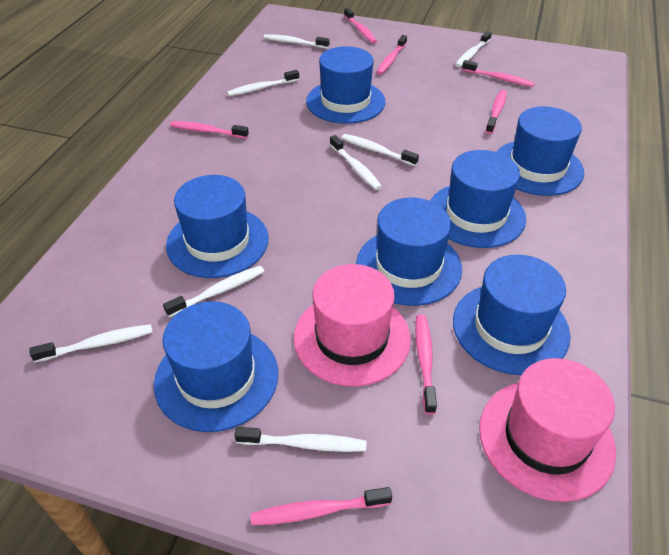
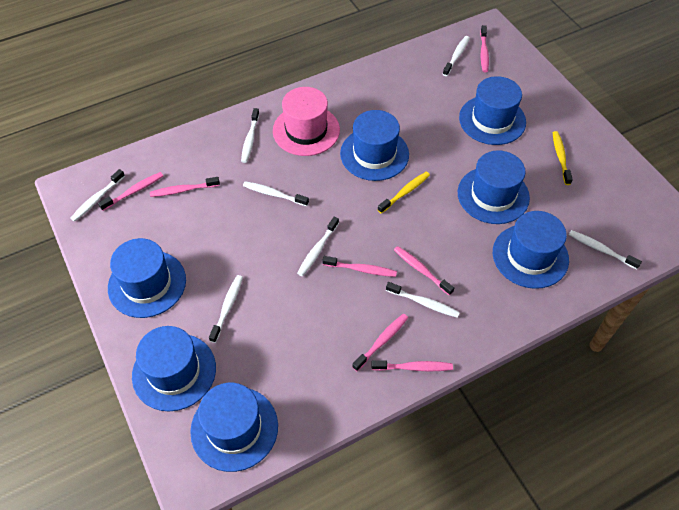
pink hat: 2 -> 1
yellow toothbrush: 0 -> 2

